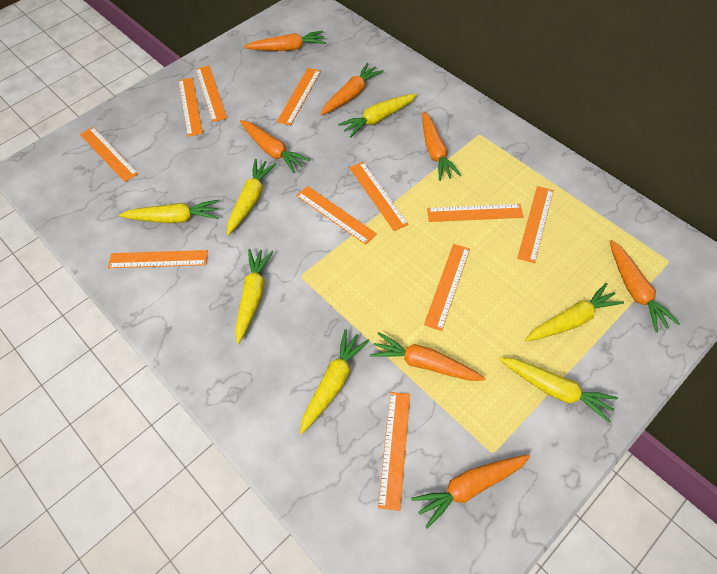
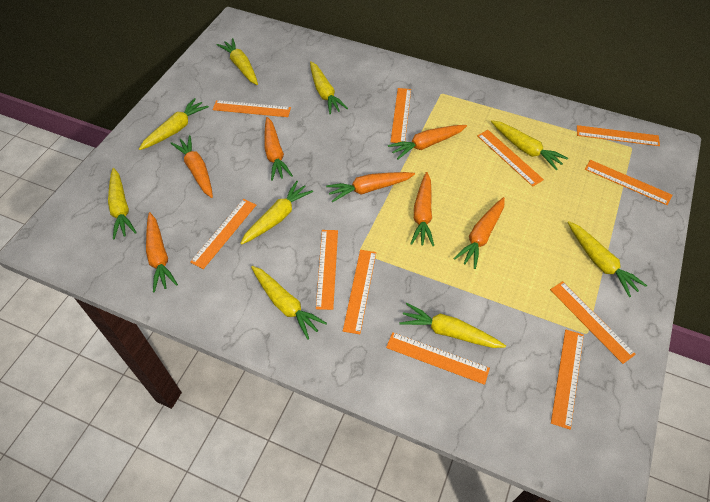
yellow carrot: 7 -> 9

